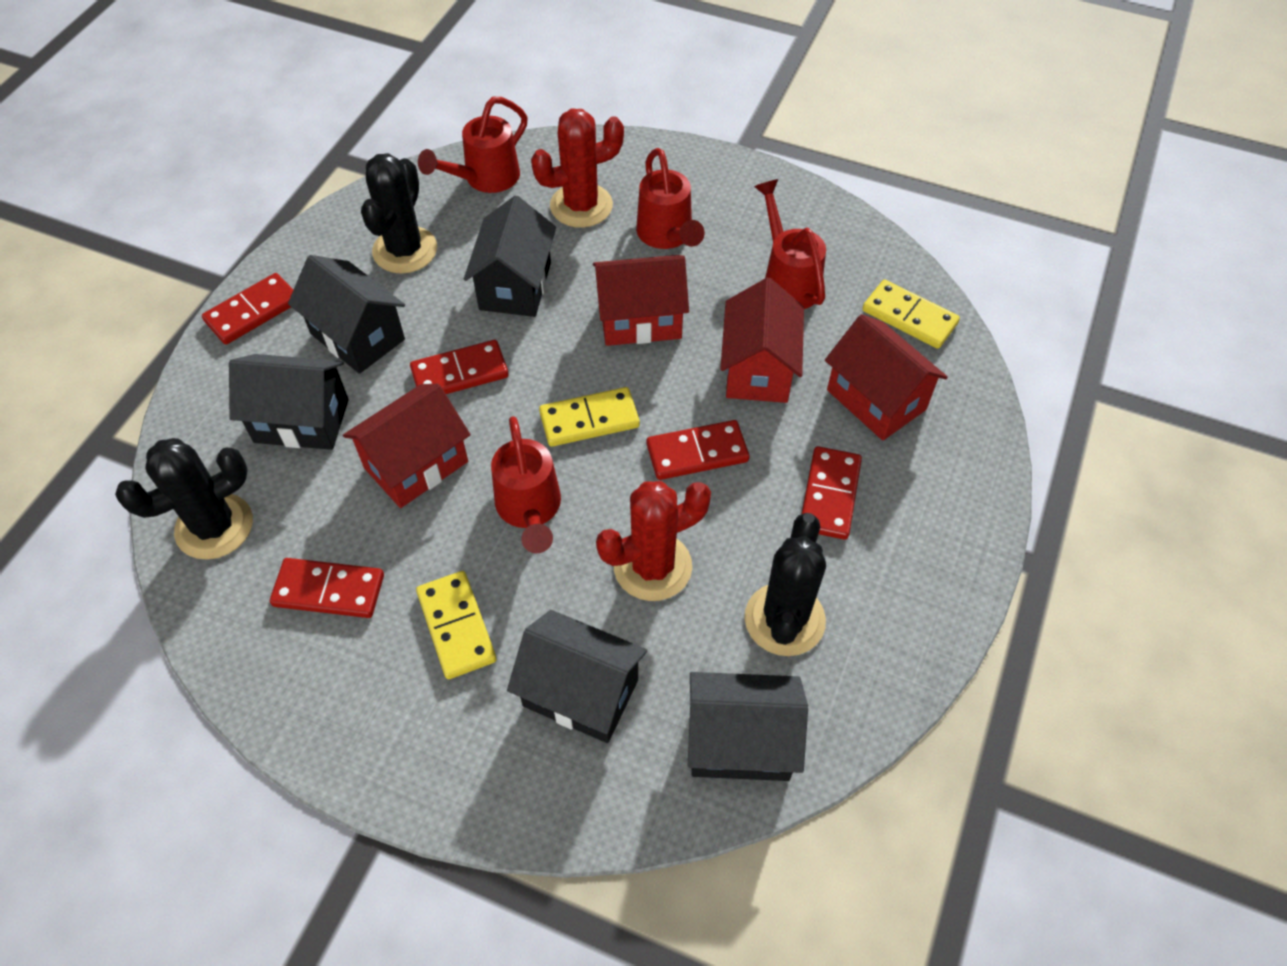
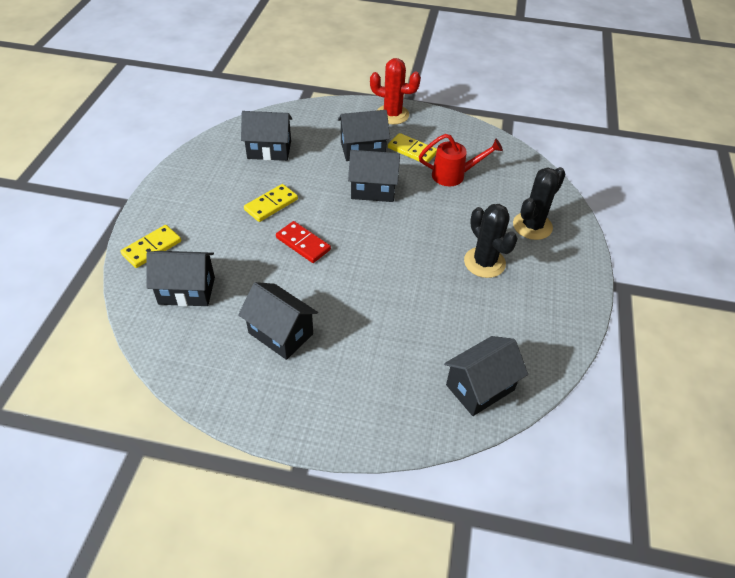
black cactus: 3 -> 2
black house: 5 -> 6
red cactus: 2 -> 1
red domino: 5 -> 1
red house: 4 -> 0
red watering can: 4 -> 1

